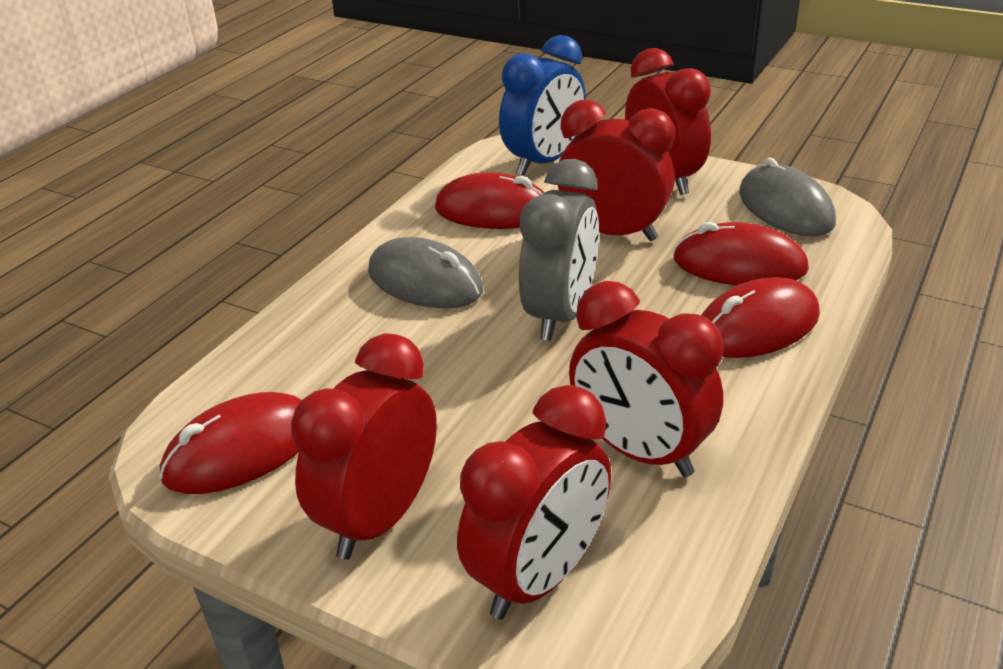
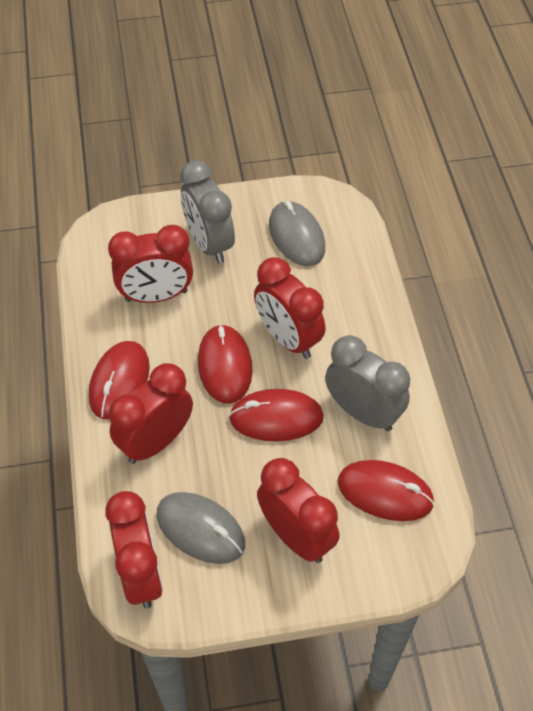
blue clock: 1 -> 0
grey clock: 1 -> 2

